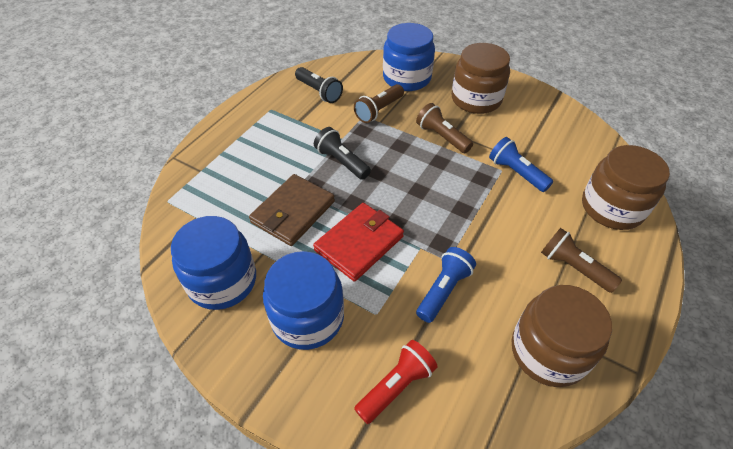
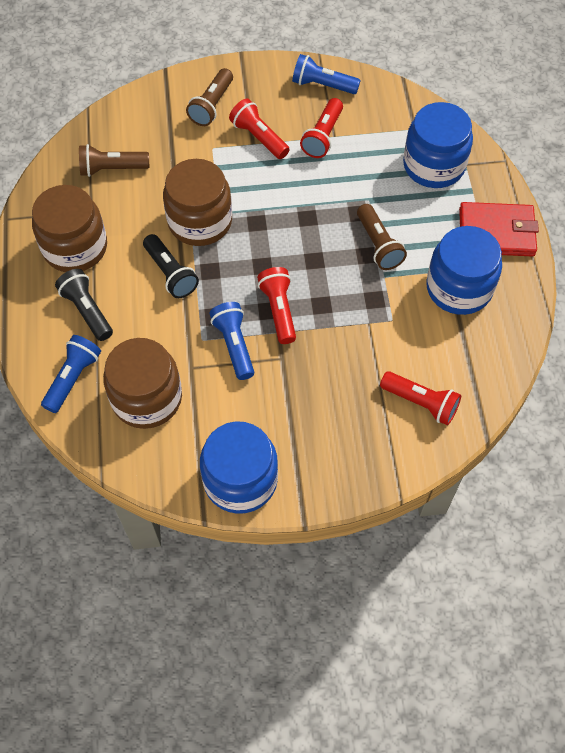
blue flashlight: 2 -> 3
brown wallet: 1 -> 0
red flashlight: 1 -> 4

